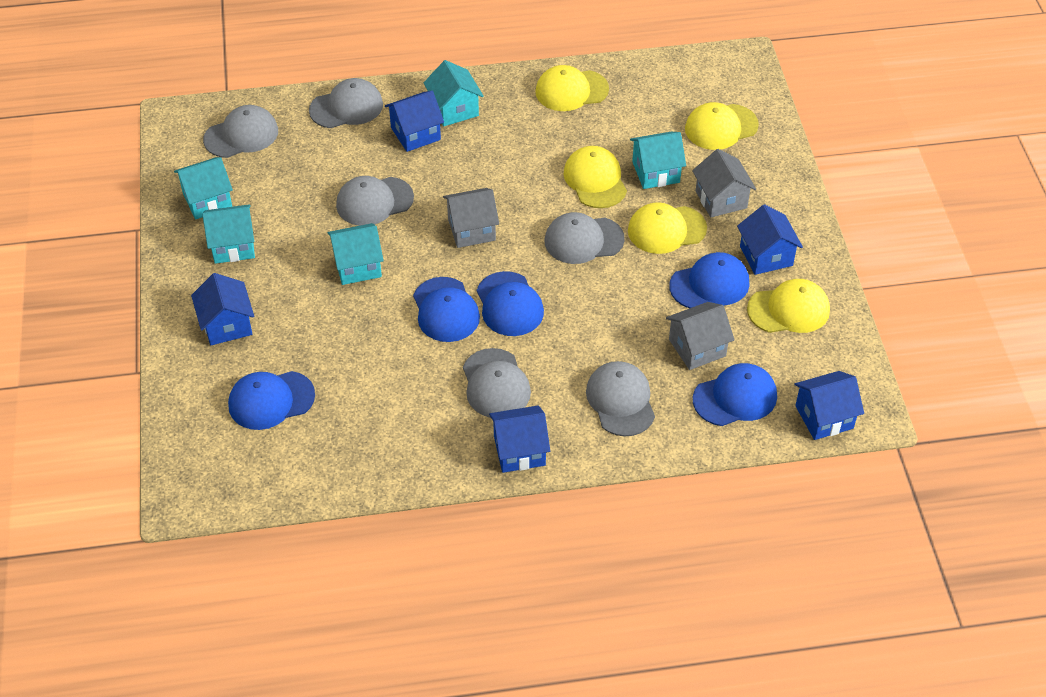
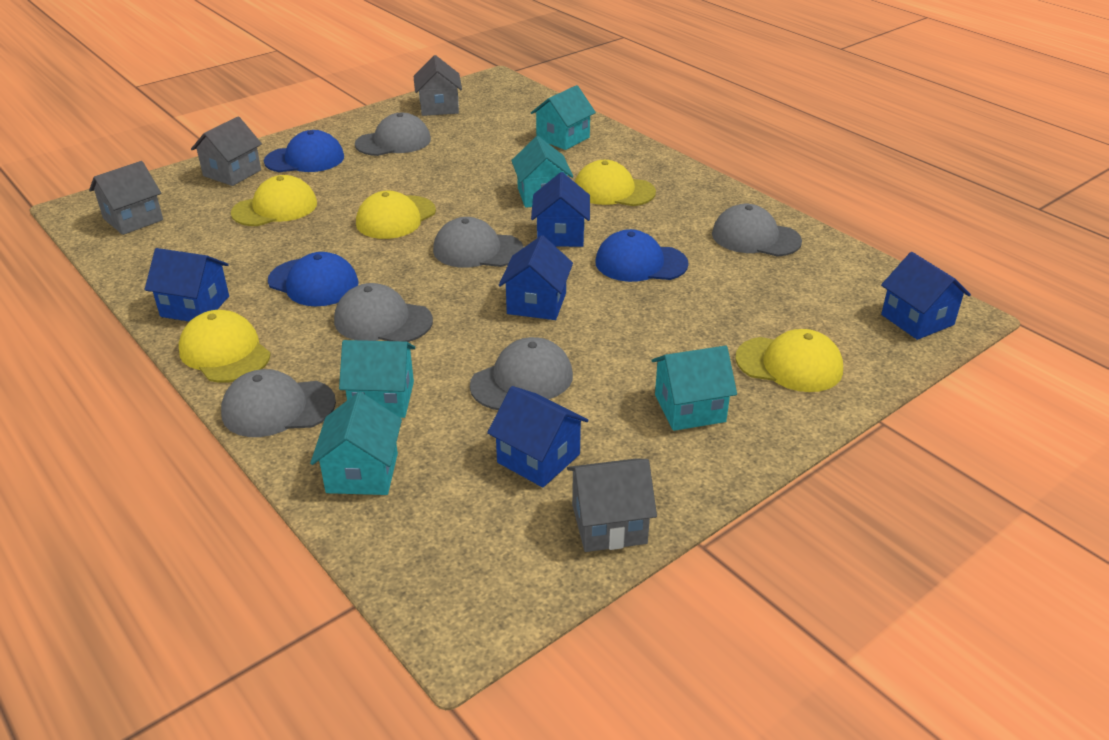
blue cap: 5 -> 3
grey house: 3 -> 4

